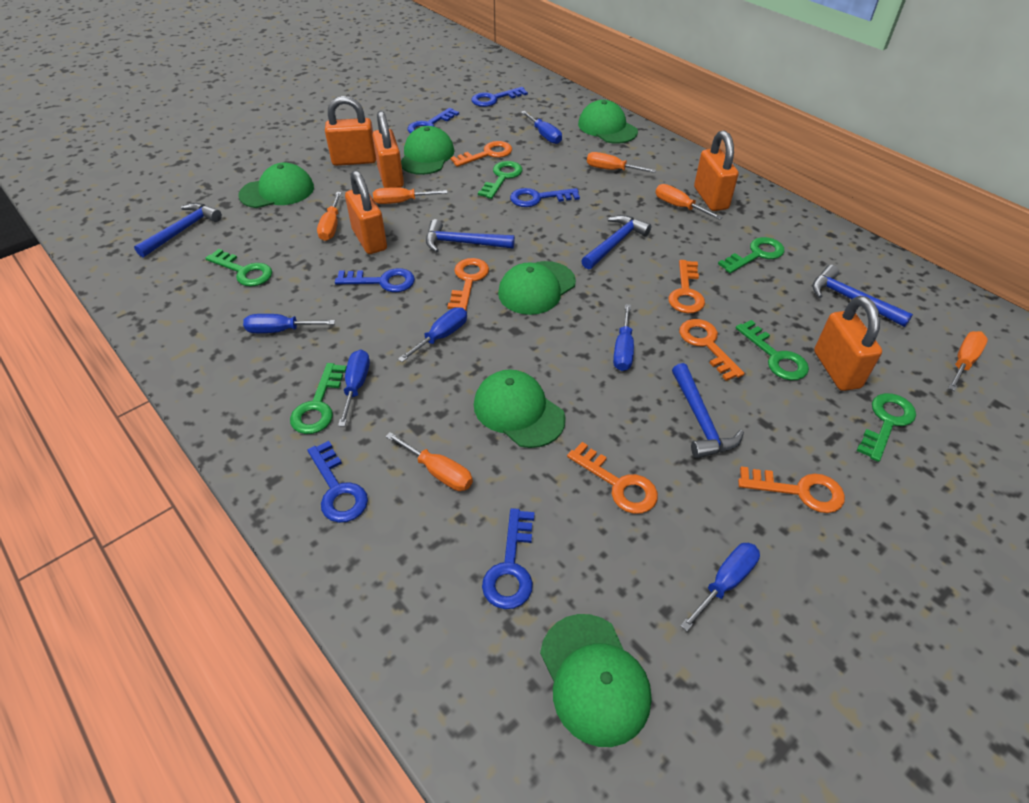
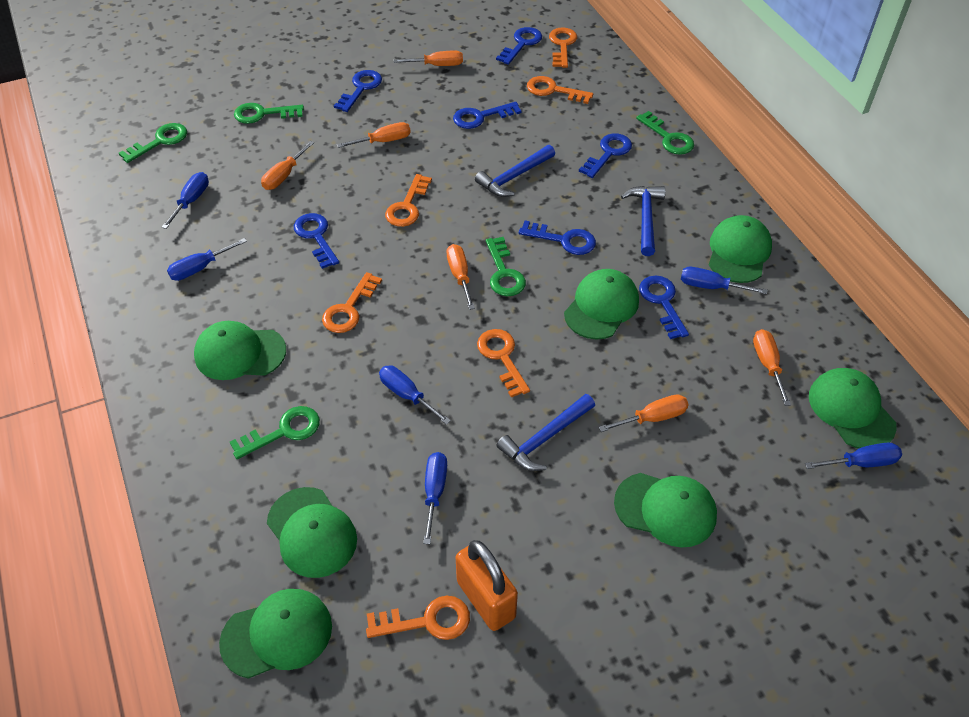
blue hammer: 5 -> 3
blue key: 6 -> 7
green cap: 6 -> 7
green key: 6 -> 5
orange padlock: 5 -> 1

